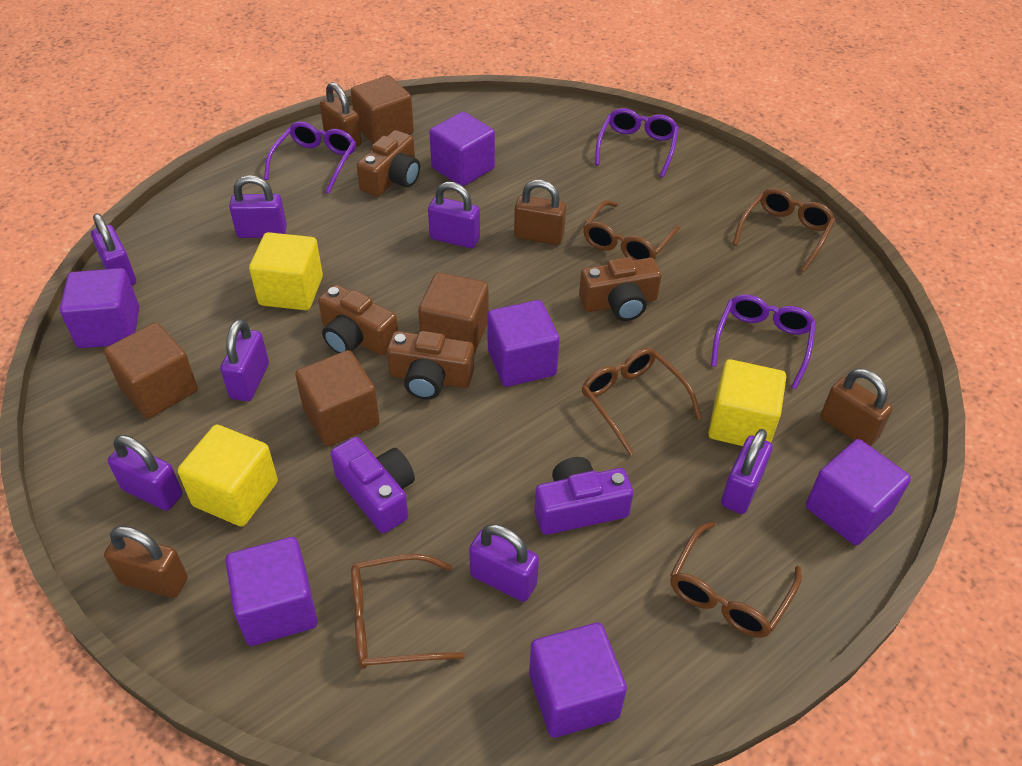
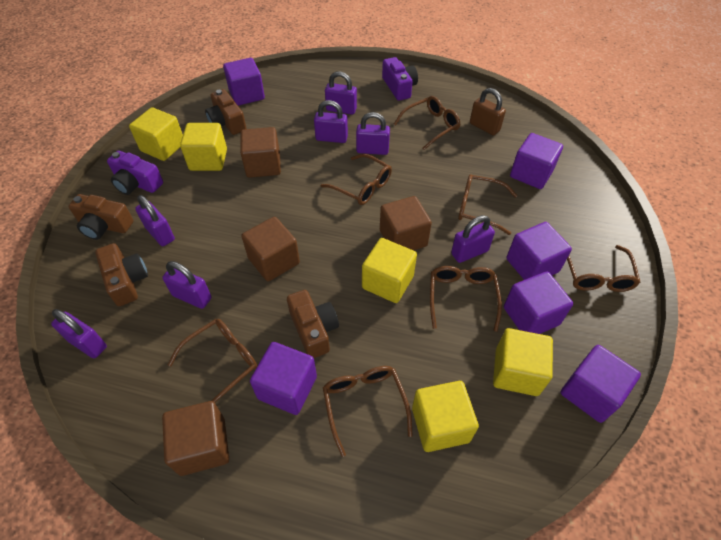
brown glasses: 5 -> 7
brown padlock: 4 -> 1
purple glasses: 3 -> 0
yellow cube: 3 -> 5

